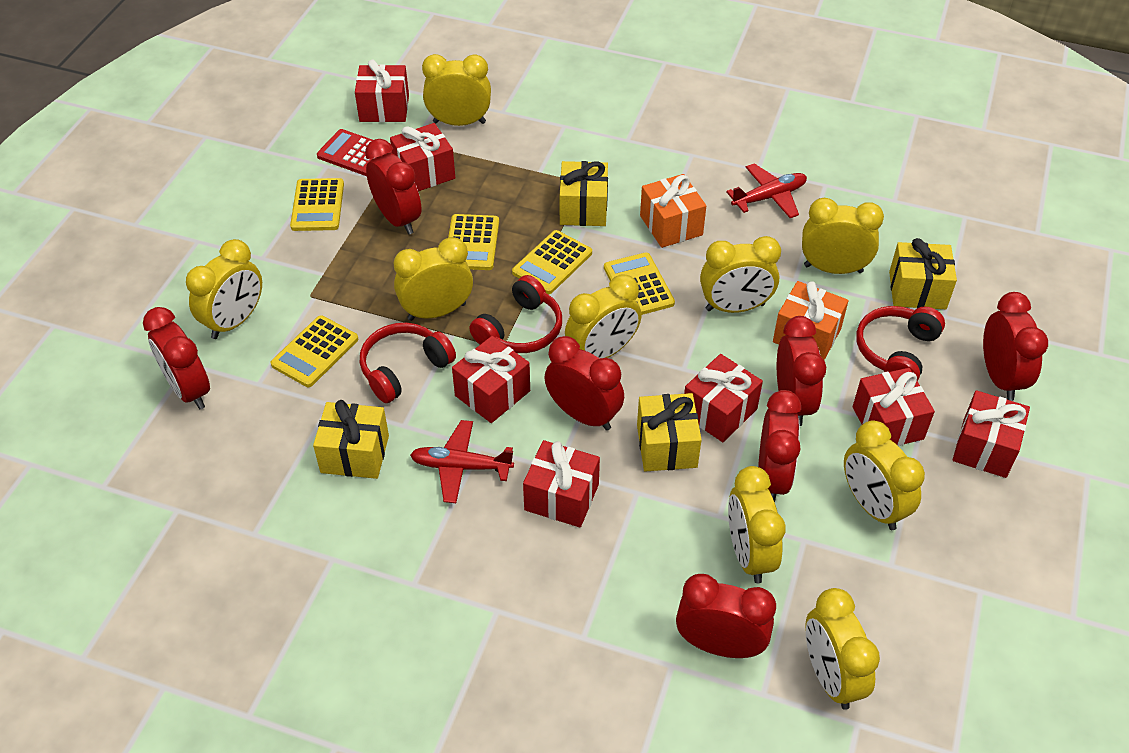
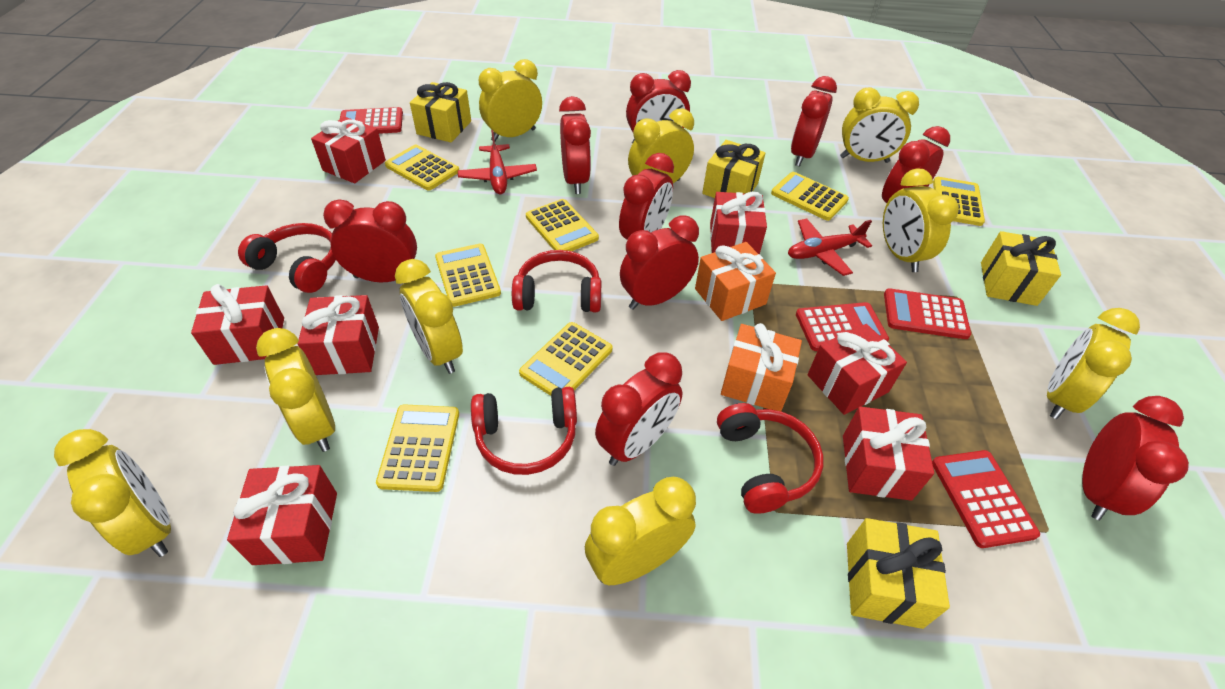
red calculator: 1 -> 4
red clock: 7 -> 9
red headphones: 3 -> 4
yellow calculator: 5 -> 7

